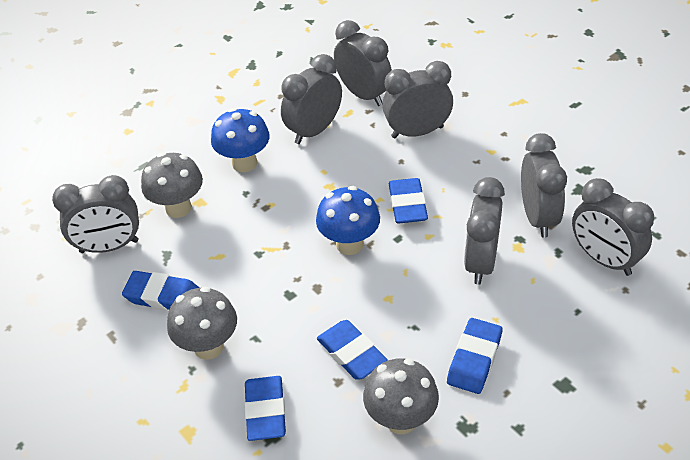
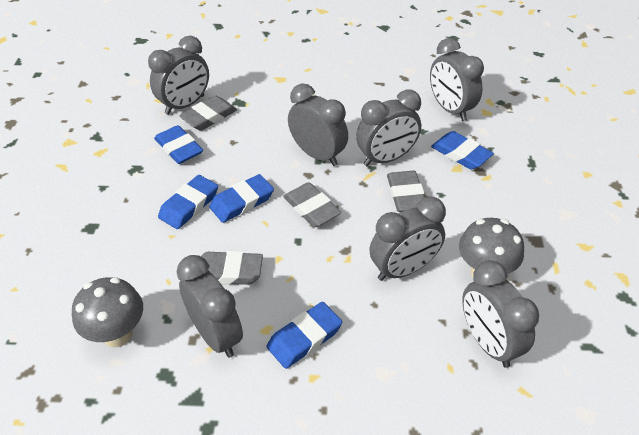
blue mushroom: 2 -> 0
grey eraser: 0 -> 4
grey mushroom: 3 -> 2

